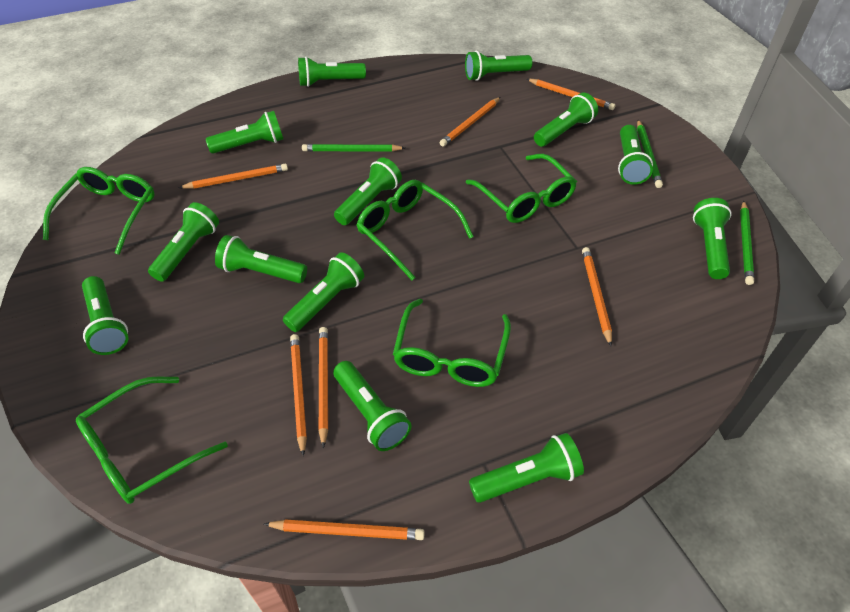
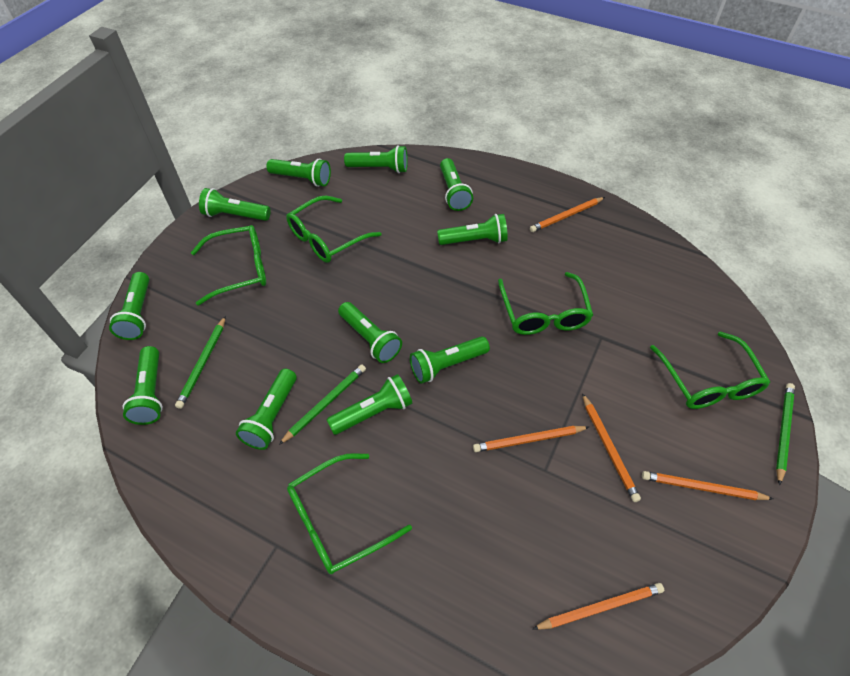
green flashlight: 13 -> 11
orange pencil: 7 -> 5

